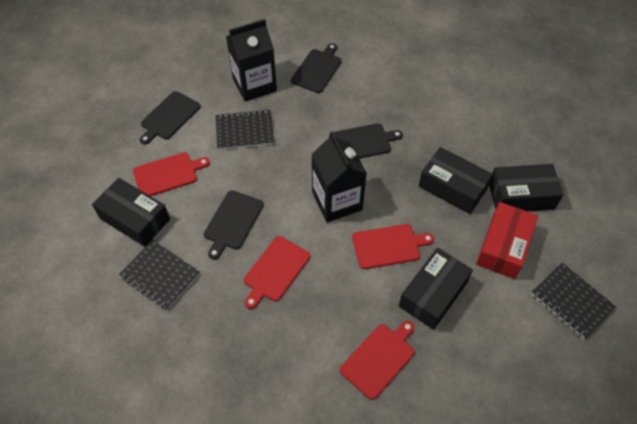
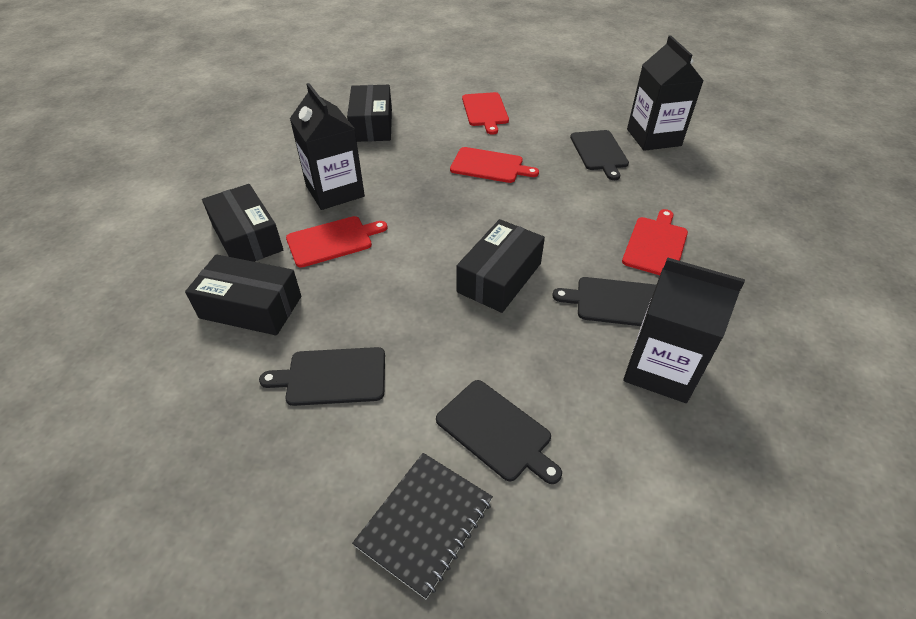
black carton: 2 -> 3
black notebook: 3 -> 1
red box: 1 -> 0

